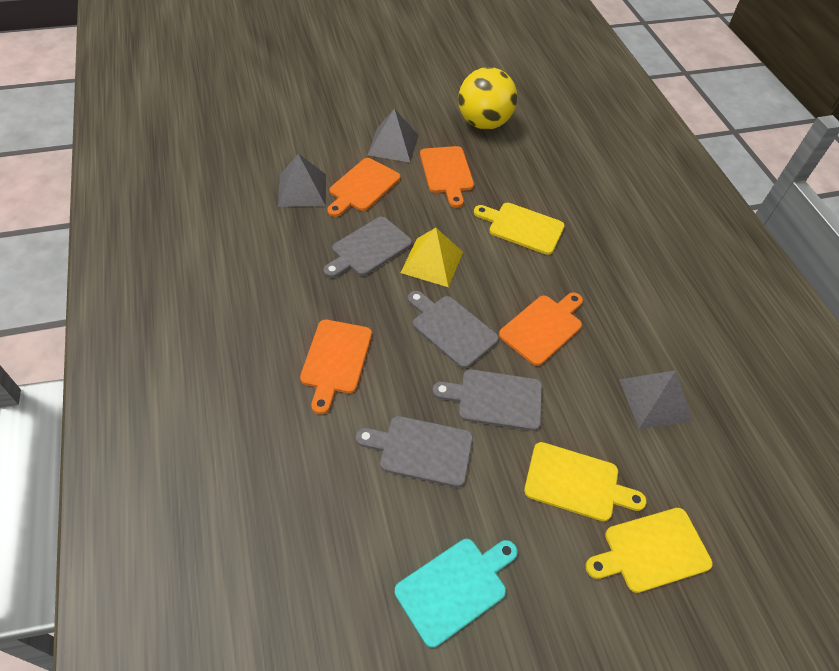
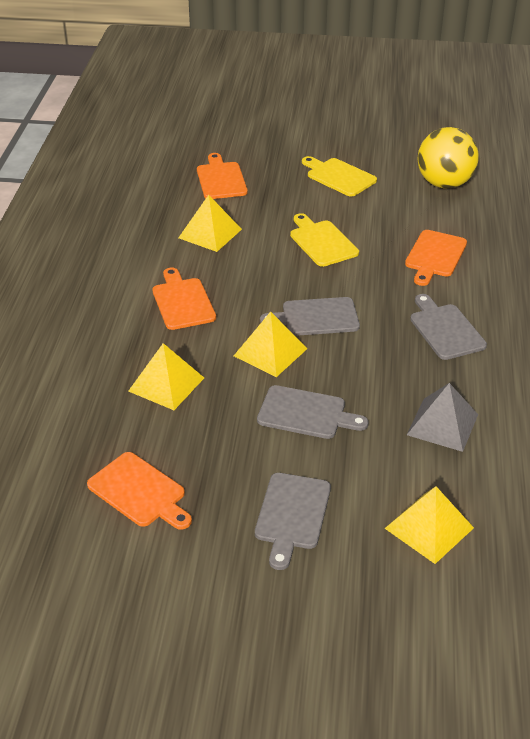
grey pyramid: 3 -> 1
turquoise cutting board: 1 -> 0
yellow cutting board: 3 -> 2
yellow pyramid: 1 -> 4

